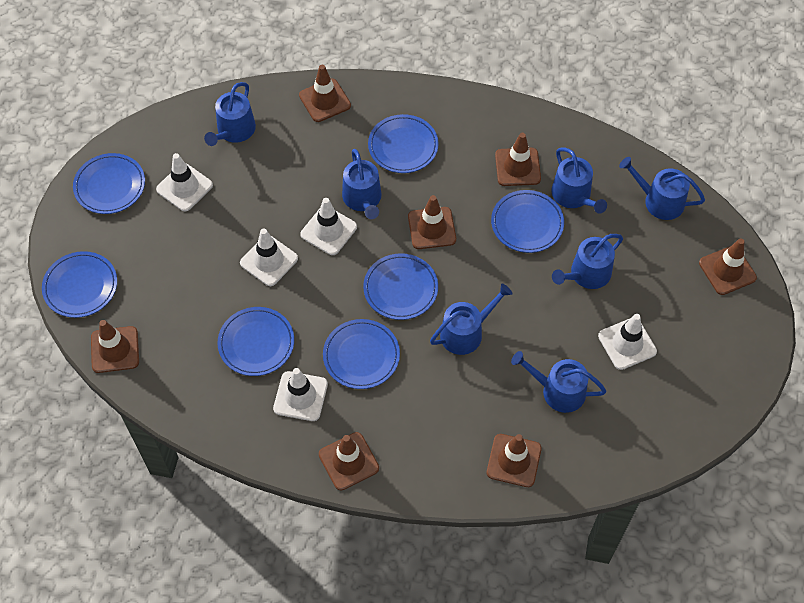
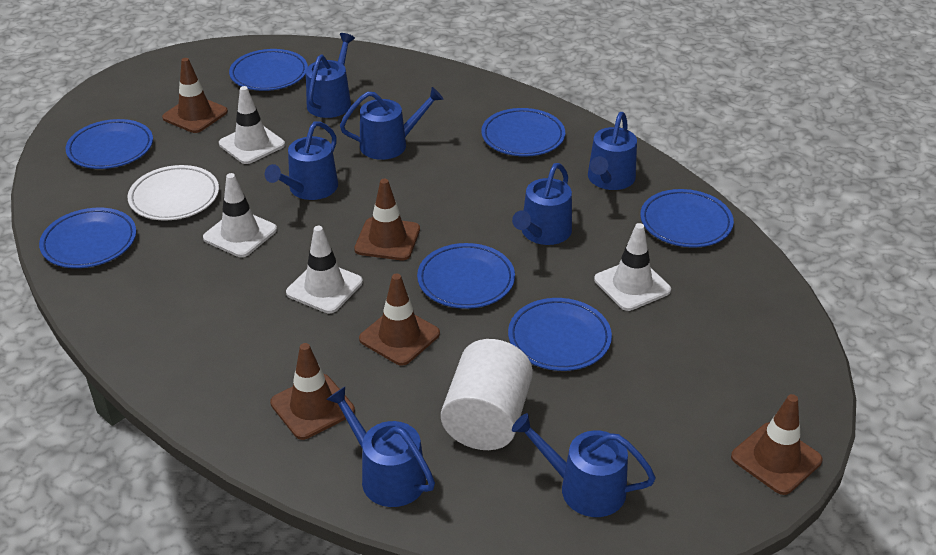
brown traffic cone: 7 -> 5
white cylinder: 0 -> 1
white plate: 0 -> 1
white traffic cone: 5 -> 4

